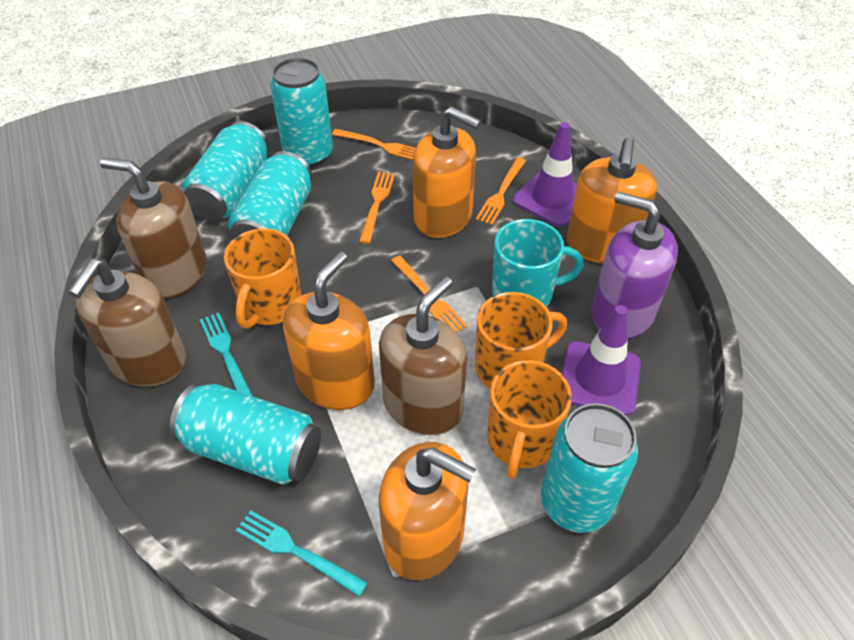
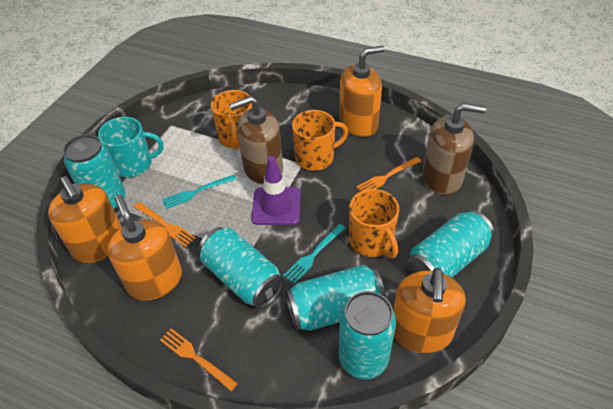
brown soap dispenser: 3 -> 2
orange fork: 4 -> 3
purple soap dispenser: 1 -> 0
purple traffic cone: 2 -> 1

